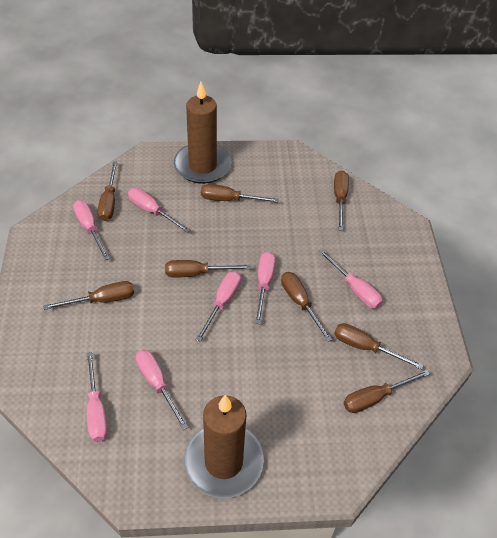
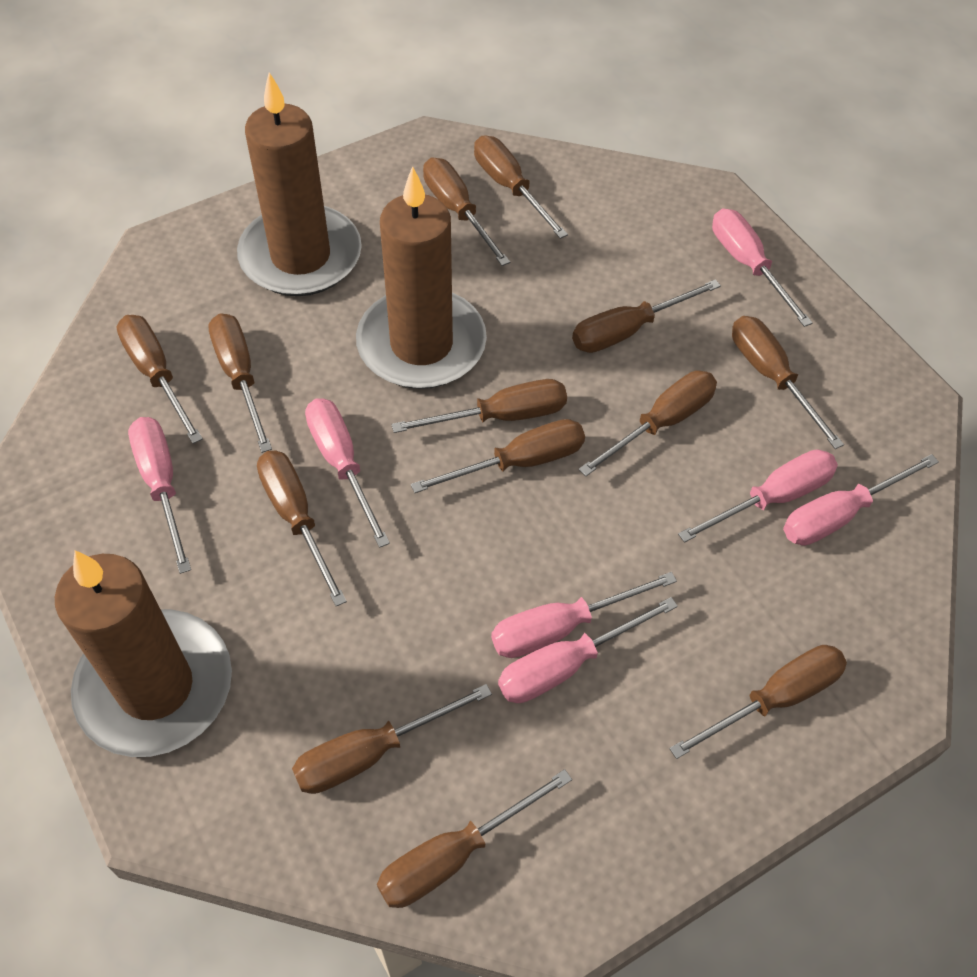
brown candle: 2 -> 3
brown screwdriver: 8 -> 13

